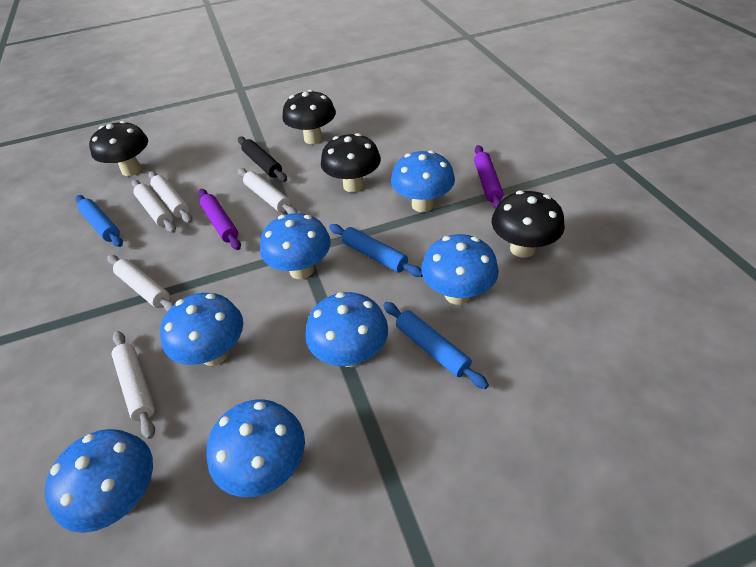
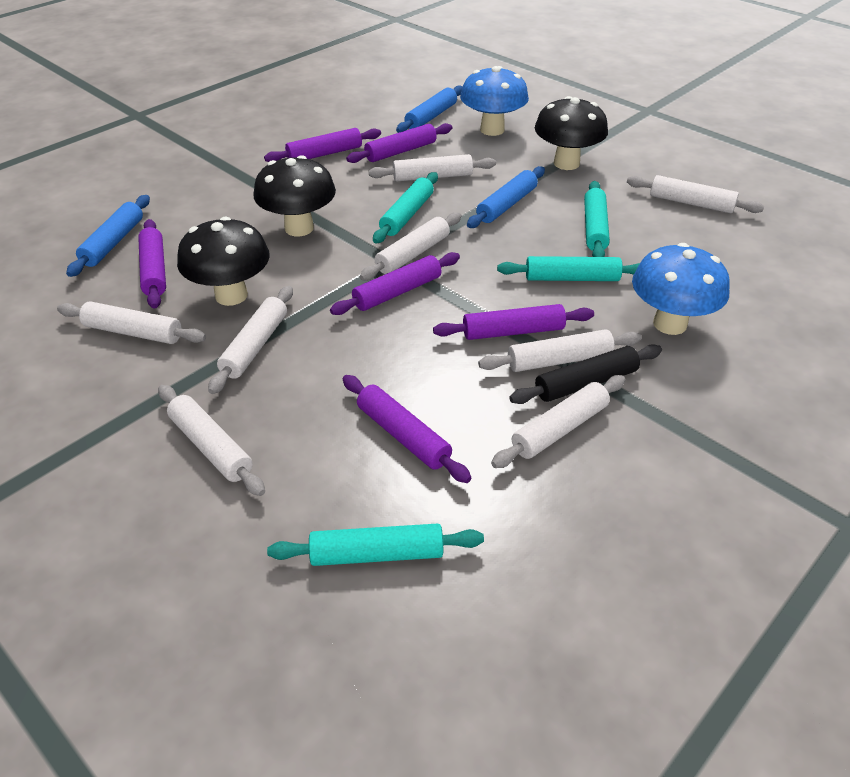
black mushroom: 4 -> 3
blue mushroom: 7 -> 2
purple rolling pin: 2 -> 6
turquoise rolling pin: 0 -> 4
white rolling pin: 5 -> 8

